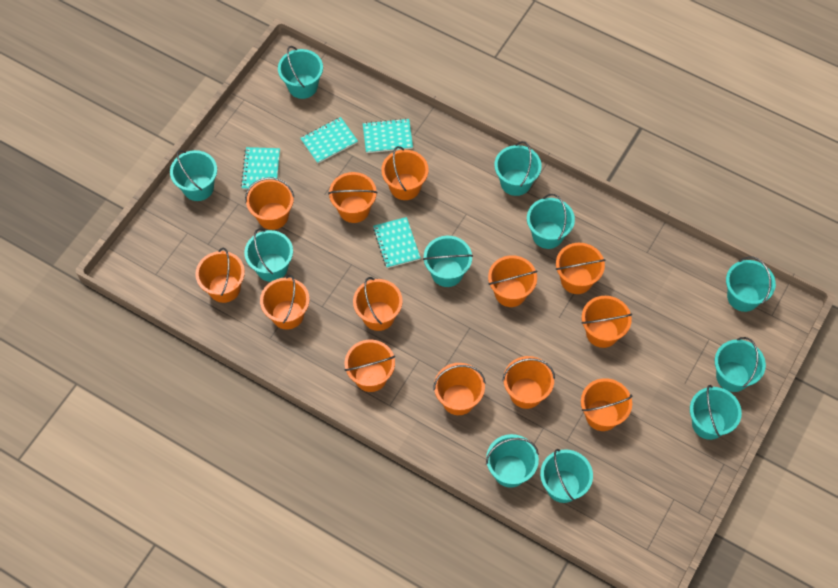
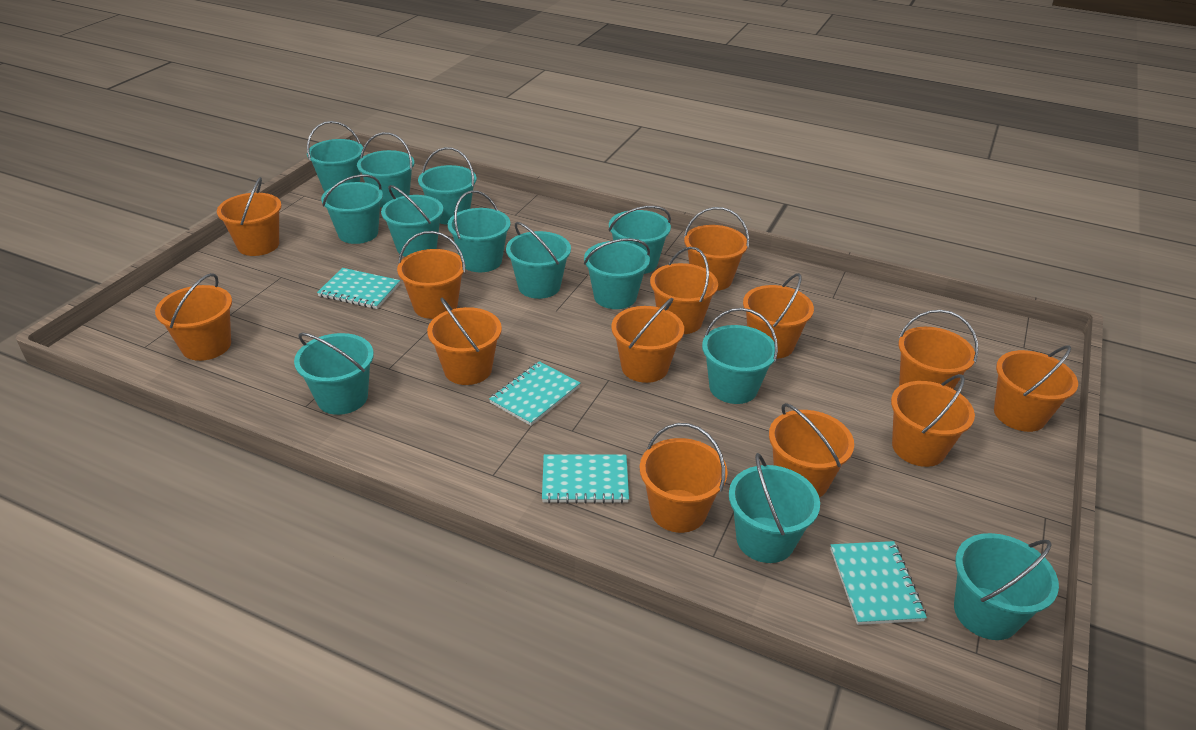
turquoise bucket: 11 -> 13

